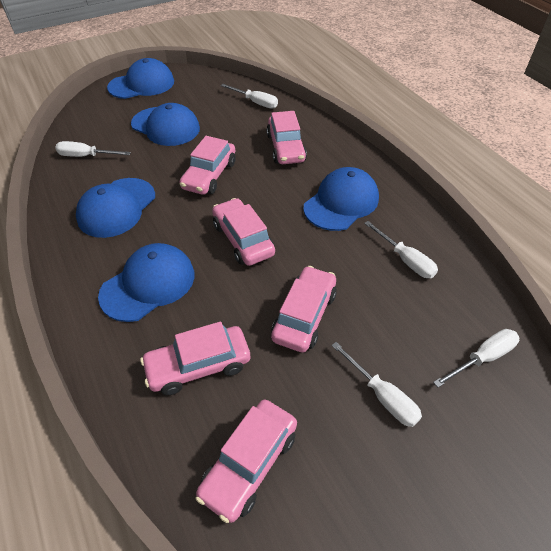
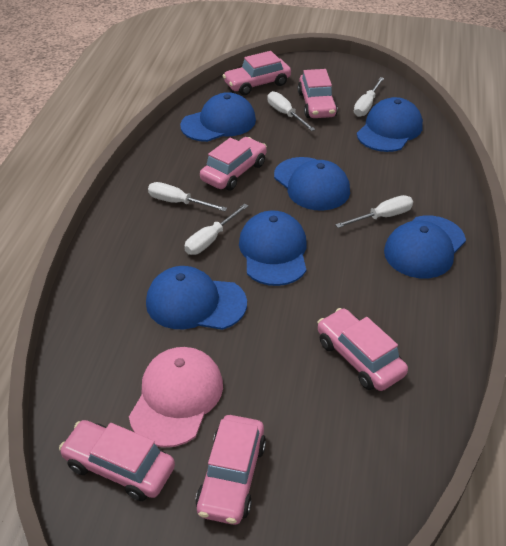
blue cap: 5 -> 6
pink cap: 0 -> 1

